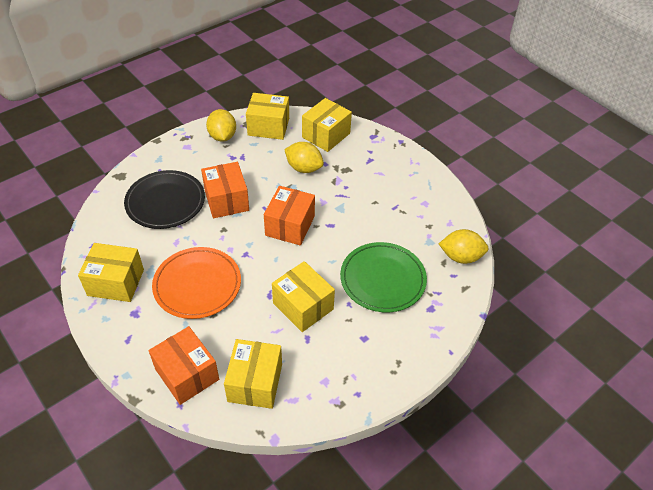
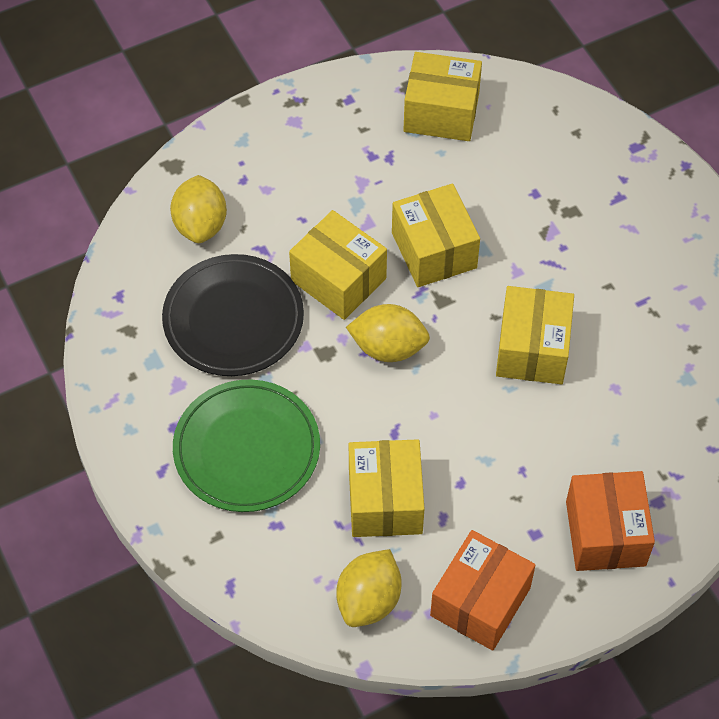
orange box: 3 -> 2
orange plate: 1 -> 0

